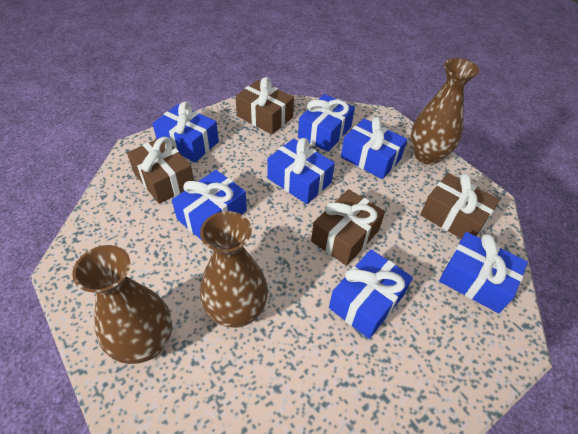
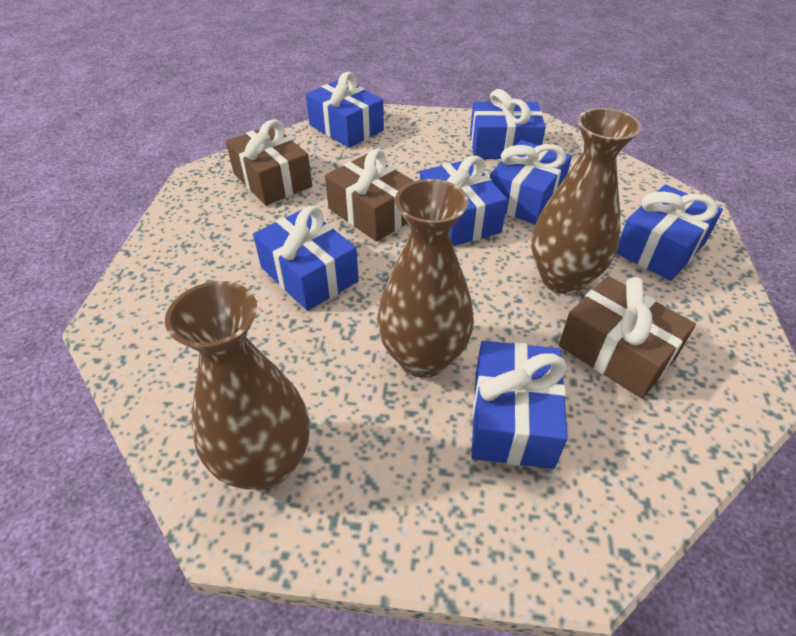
brown gift: 4 -> 3

